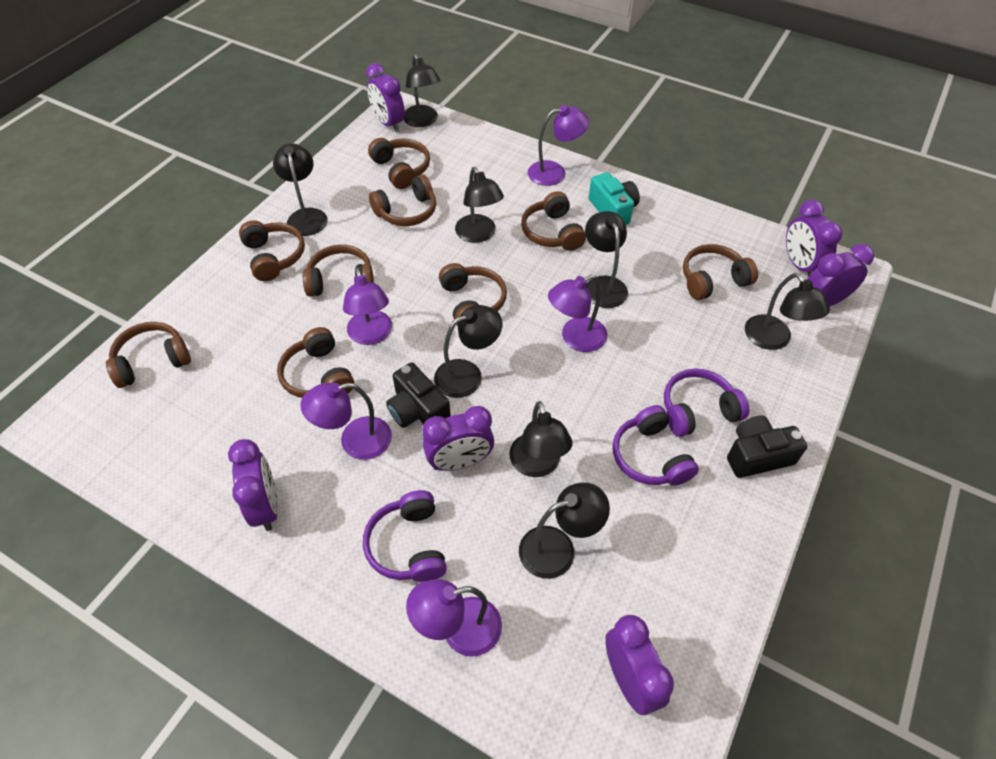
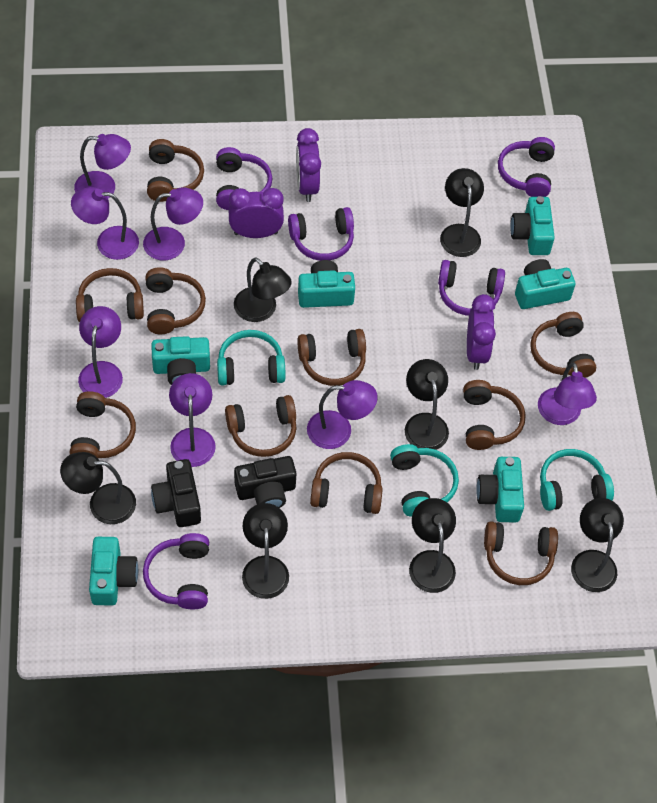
black lamp: 8 -> 7
brown headphones: 9 -> 10
purple clock: 6 -> 3
purple headphones: 3 -> 5
purple lamp: 5 -> 7
turquoise camera: 1 -> 6
turquoise headphones: 0 -> 3

